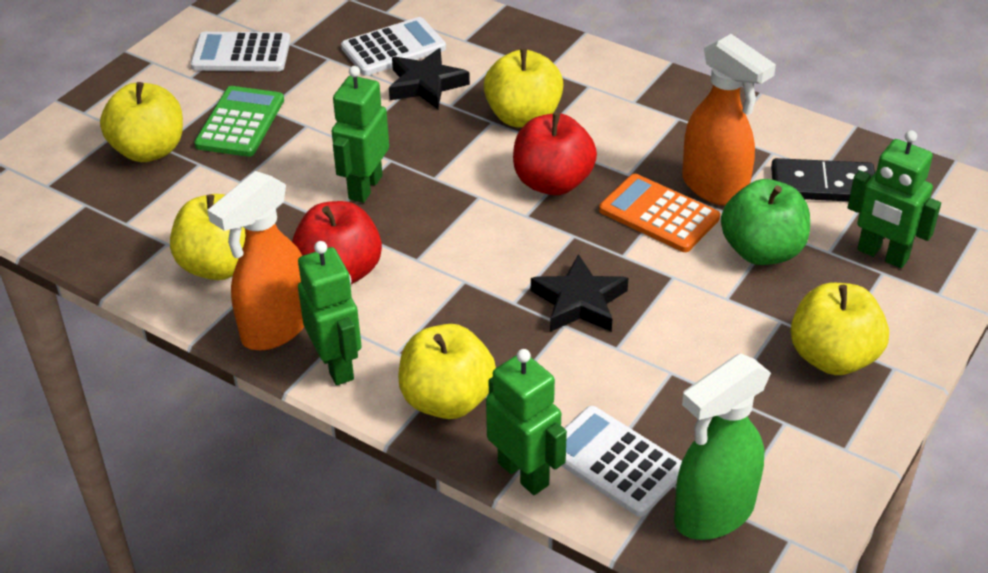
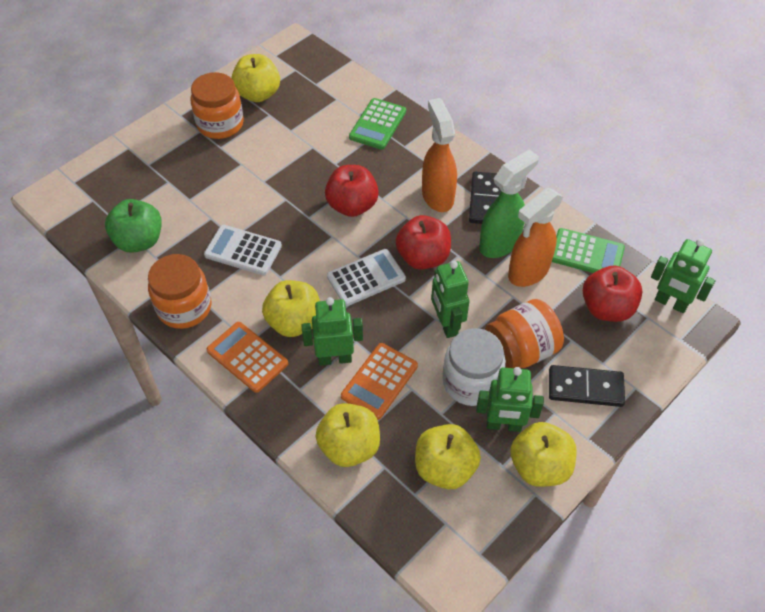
black domino: 1 -> 2
black star: 2 -> 0
green calculator: 1 -> 2
orange calculator: 1 -> 2
orange jar: 0 -> 3
red apple: 2 -> 3
white calculator: 3 -> 2
white jar: 0 -> 1

